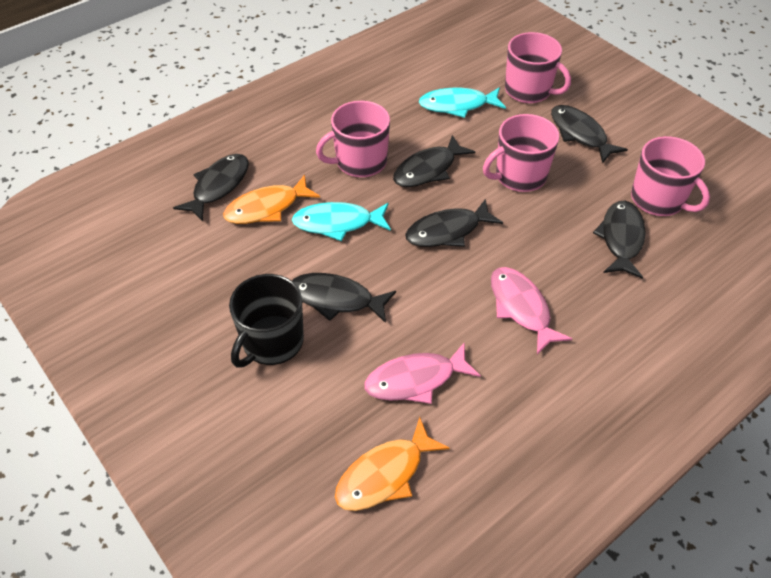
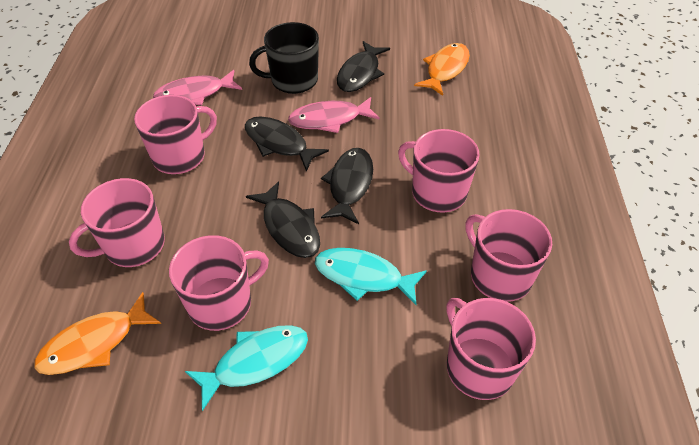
black fish: 6 -> 4
pink mug: 4 -> 6

